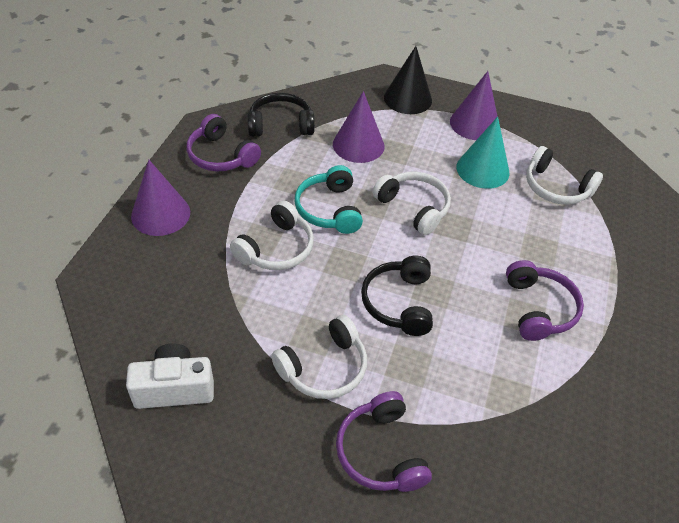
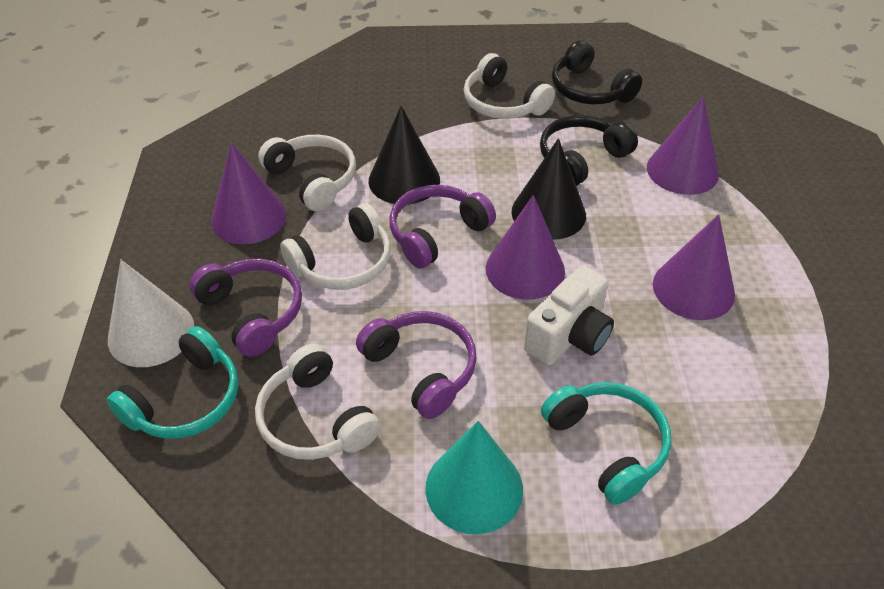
black cone: 1 -> 2
purple cone: 3 -> 4
turquoise headphones: 1 -> 2
white cone: 0 -> 1

